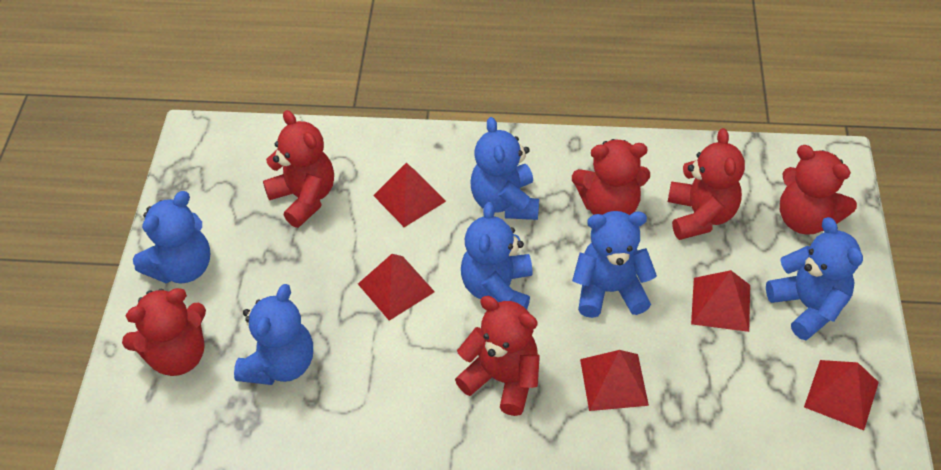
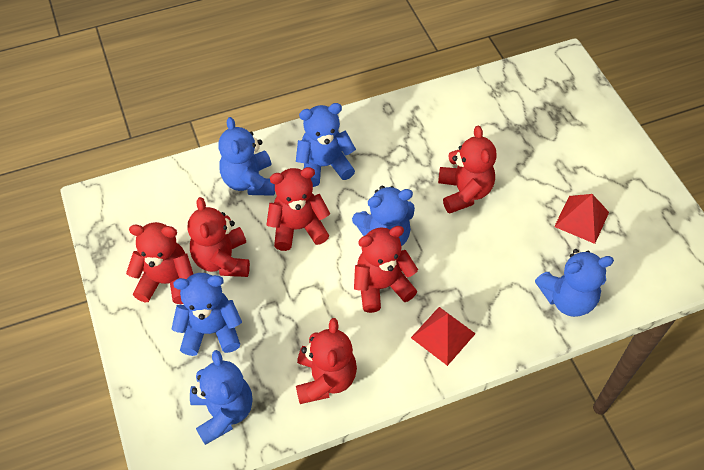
red pyramid: 5 -> 2

